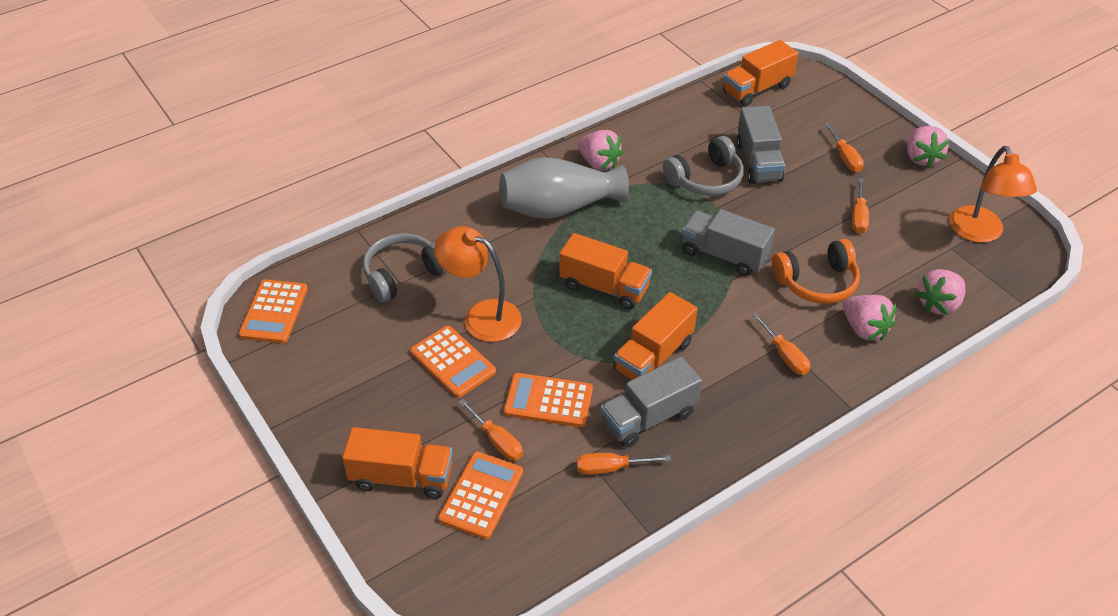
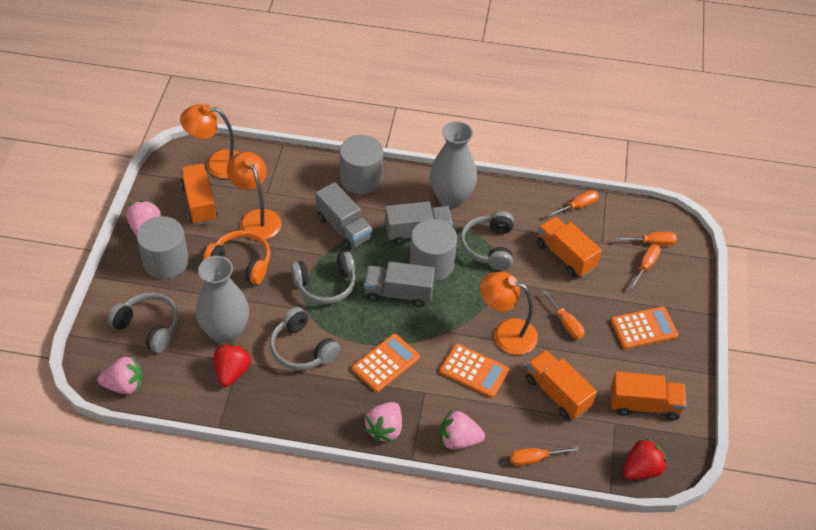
grey cylinder: 0 -> 3
grey headphones: 2 -> 4
grey vase: 1 -> 2
orange calculator: 4 -> 3
orange lamp: 2 -> 3
red strawberry: 0 -> 2

